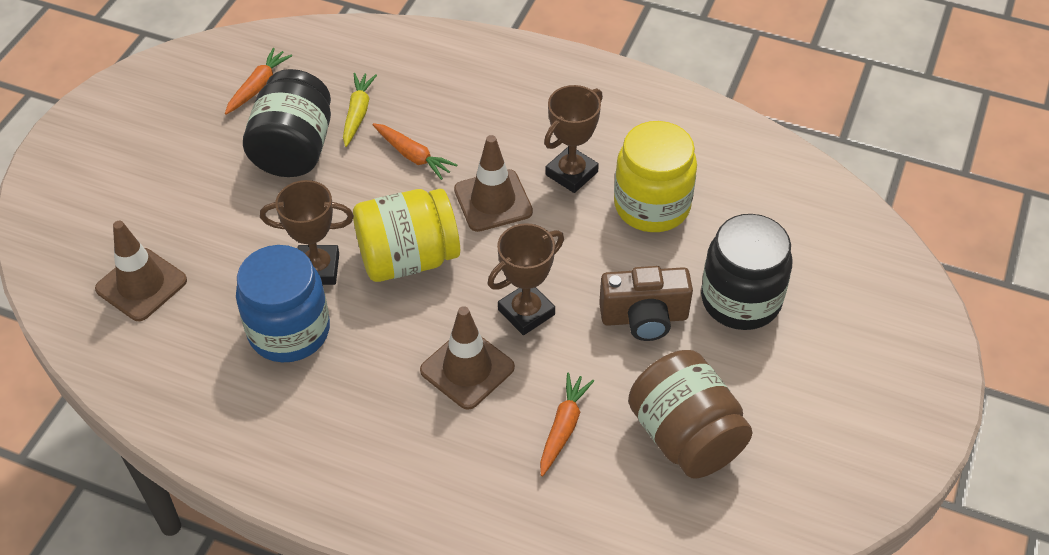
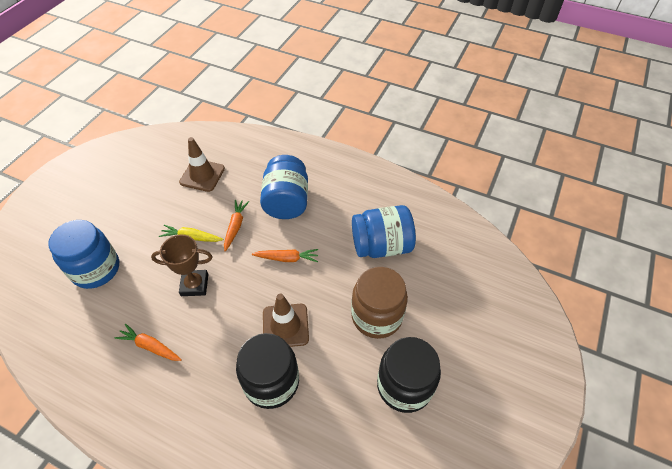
blue jar: 1 -> 3
brown camera: 1 -> 0
brown traffic cone: 3 -> 2
brown trophy: 3 -> 1
yellow jar: 2 -> 0

